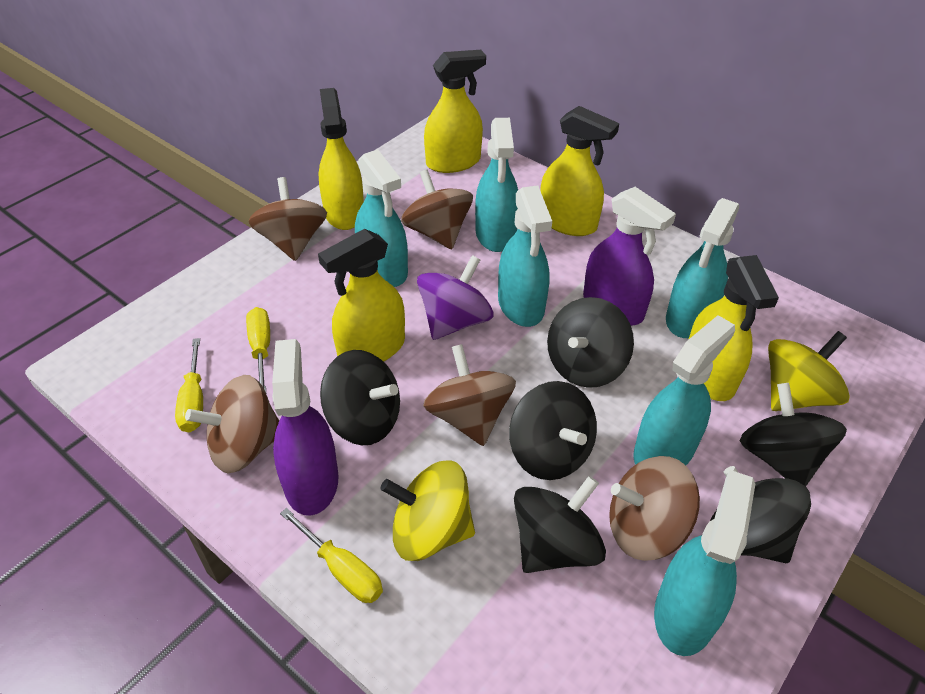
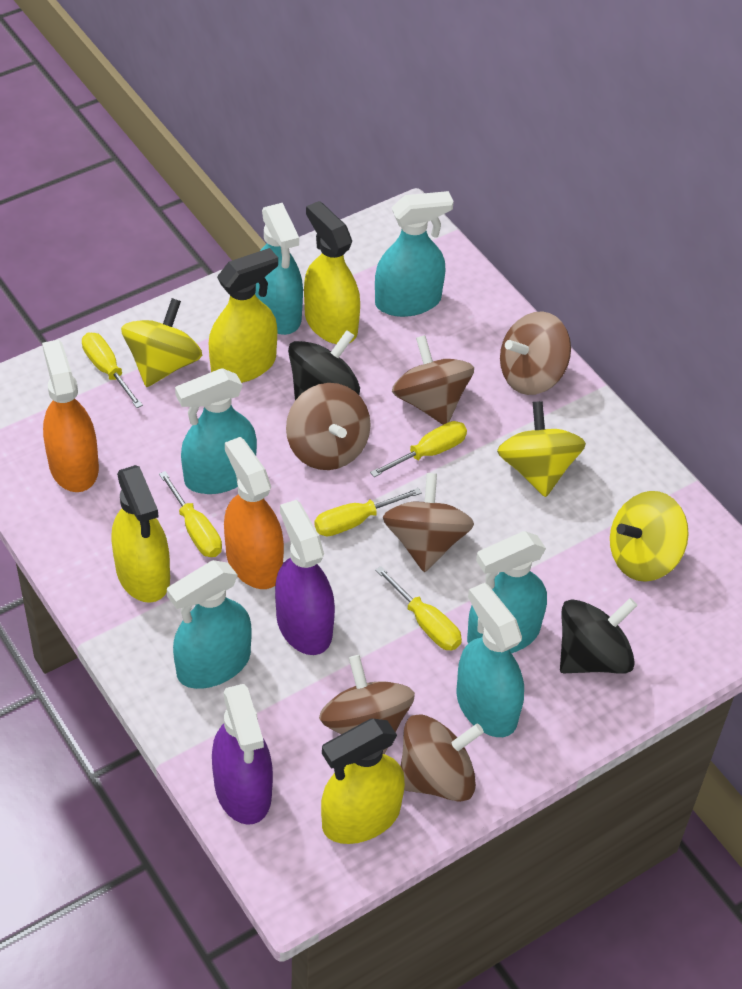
black spinning top: 6 -> 2
brown spinning top: 5 -> 6
orange spray bottle: 0 -> 2
purple spinning top: 1 -> 0
yellow screwdriver: 3 -> 5
yellow spinning top: 2 -> 3
yellow spray bottle: 5 -> 4

